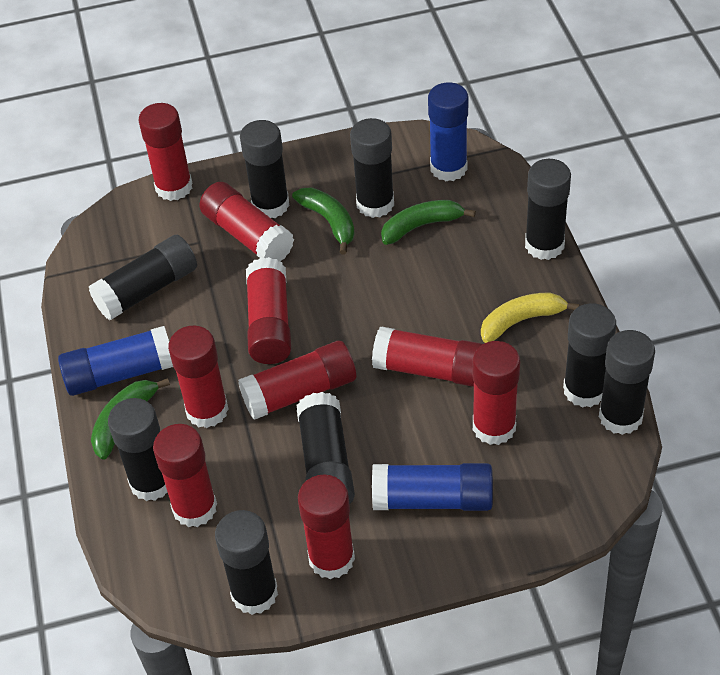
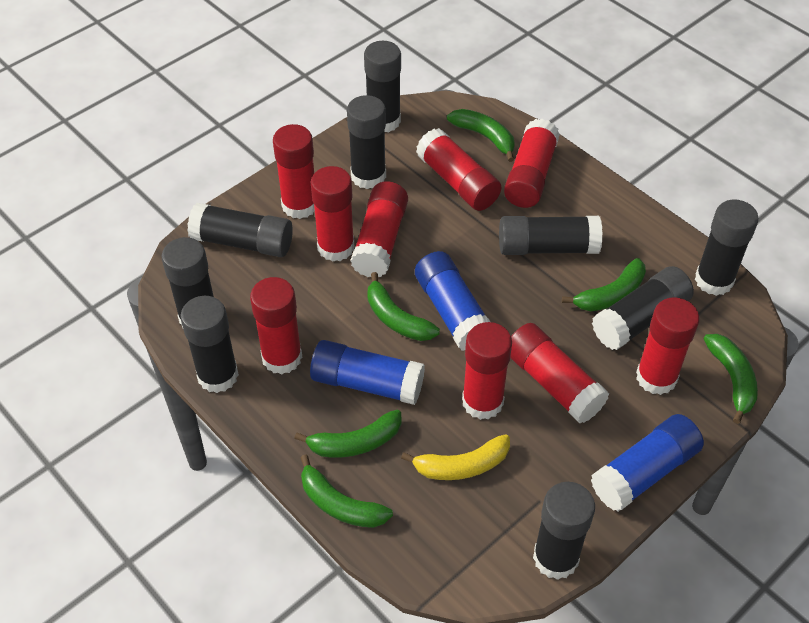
green banana: 3 -> 6

